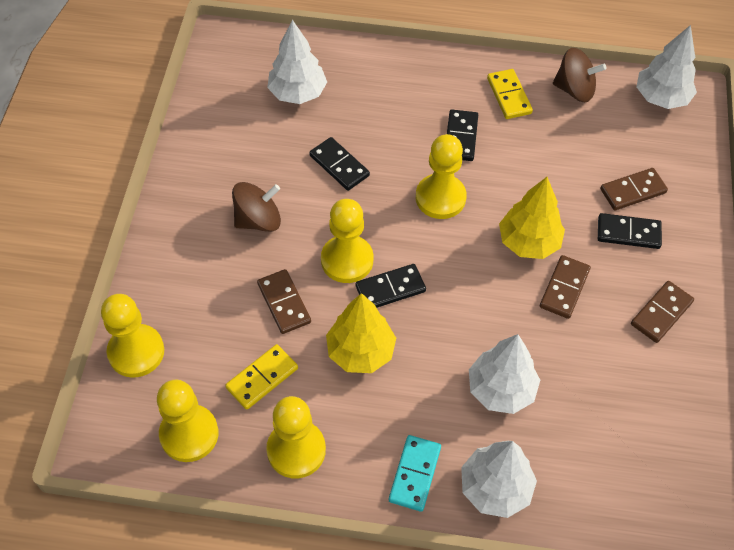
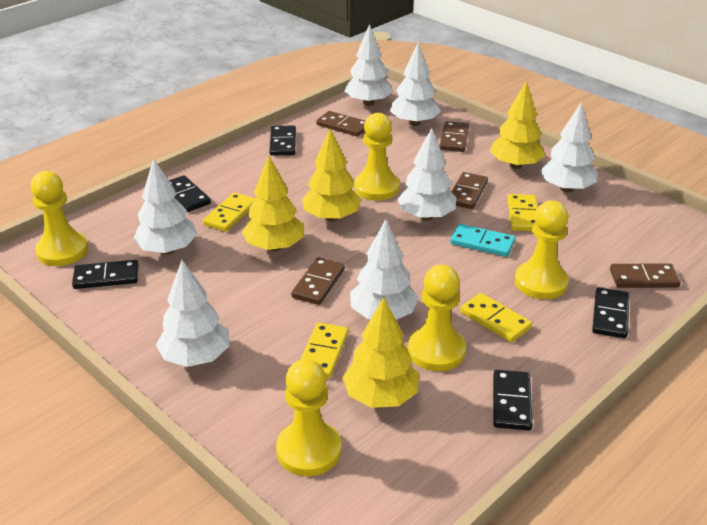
black domino: 4 -> 5
brown domino: 4 -> 5
brown spinning top: 2 -> 0
white tree: 4 -> 7
yellow domino: 2 -> 4
yellow tree: 2 -> 4

